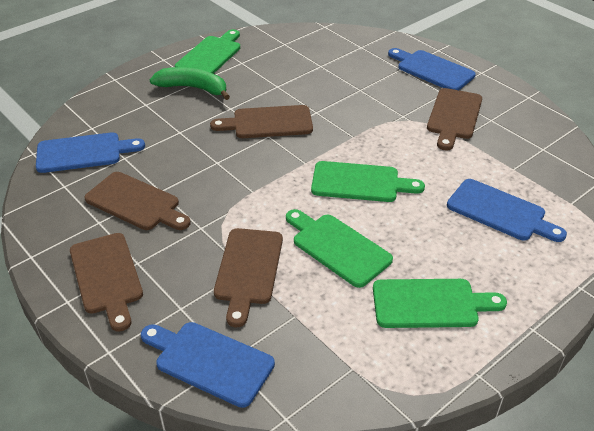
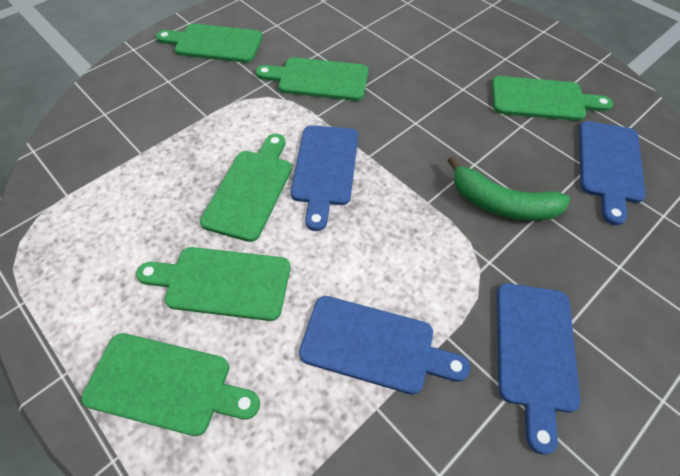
brown cutting board: 5 -> 0
green cutting board: 4 -> 6

